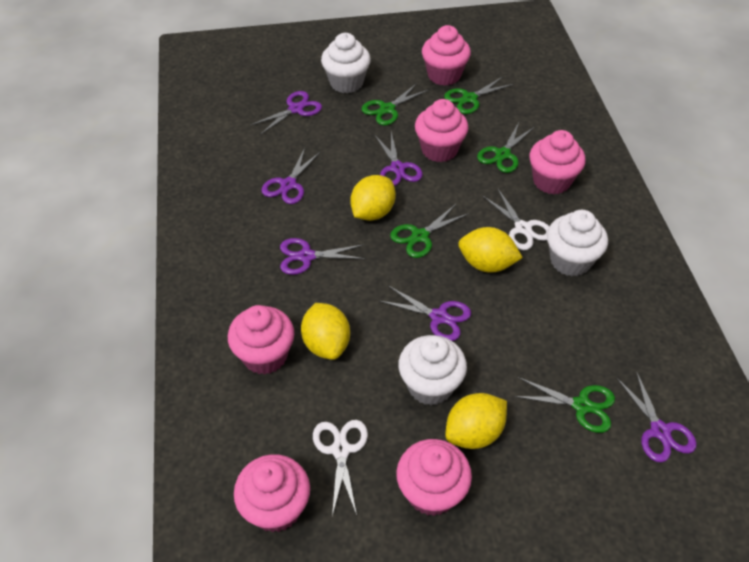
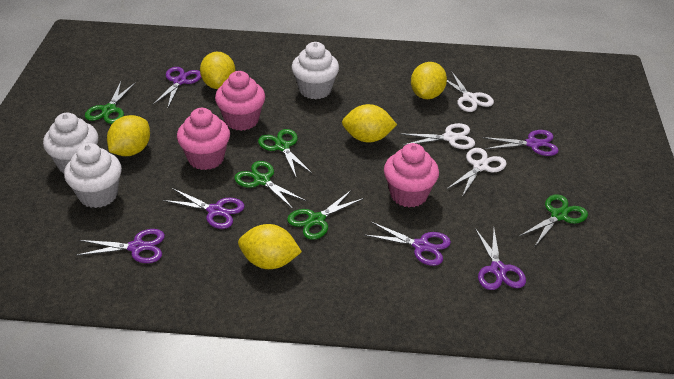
pink cupcake: 6 -> 3
white scissors: 2 -> 3
yellow lemon: 4 -> 5

